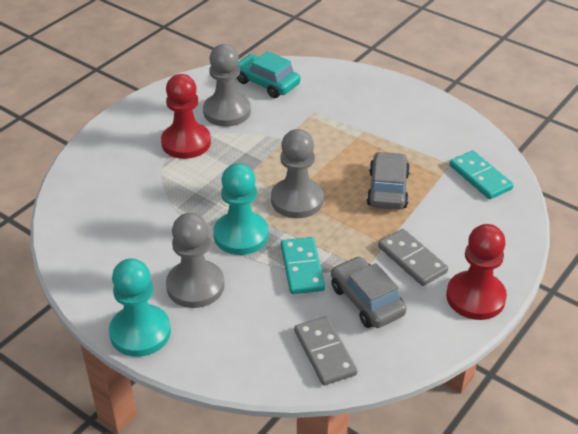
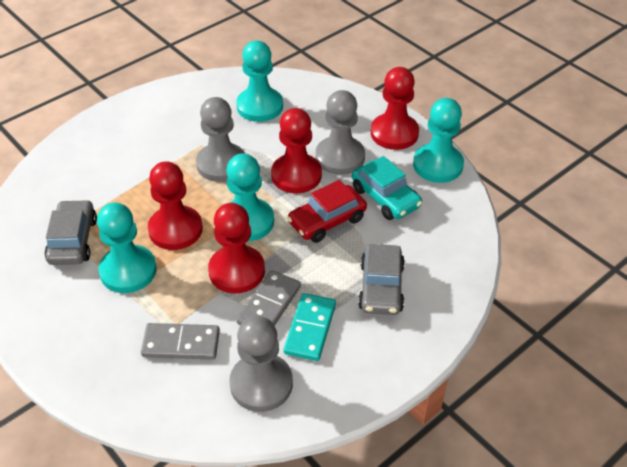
red car: 0 -> 1
red pawn: 2 -> 4
turquoise domino: 2 -> 1
turquoise pawn: 2 -> 4

